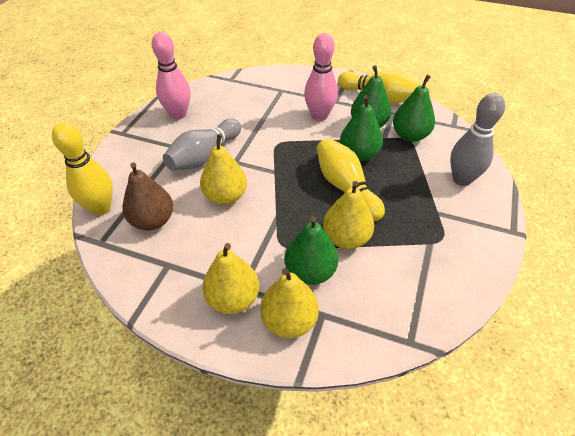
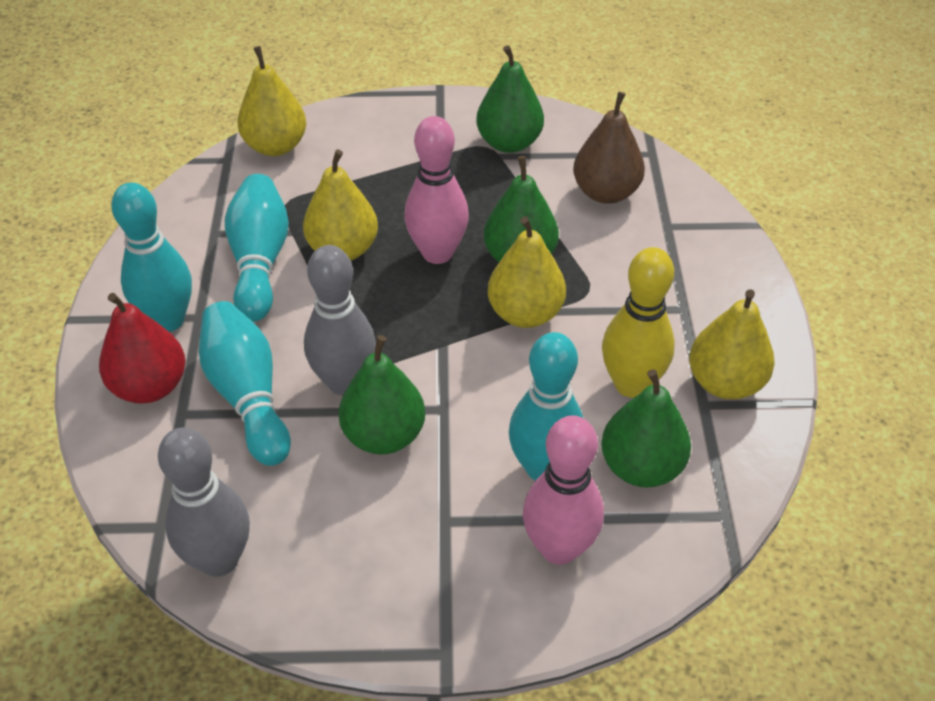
red pear: 0 -> 1
turquoise bowling pin: 0 -> 4
yellow bowling pin: 3 -> 1

